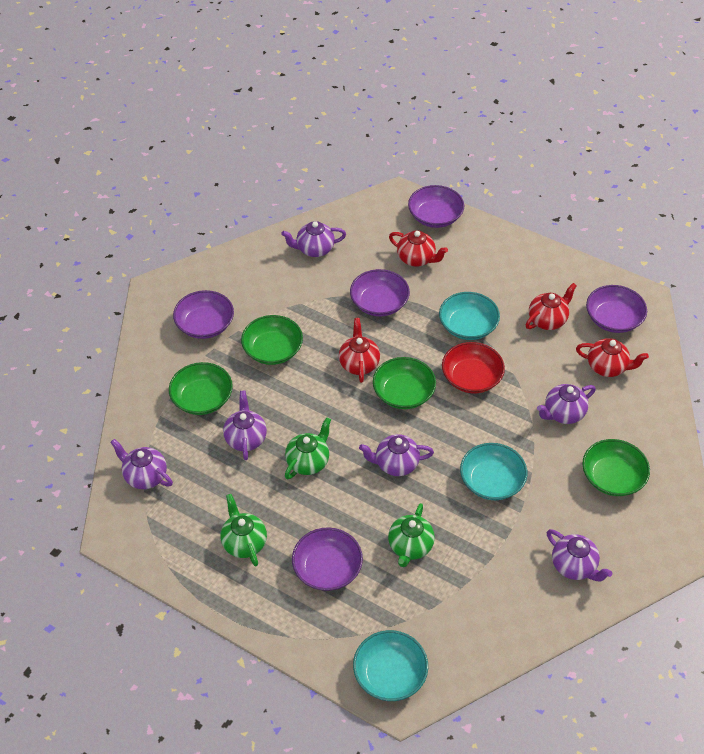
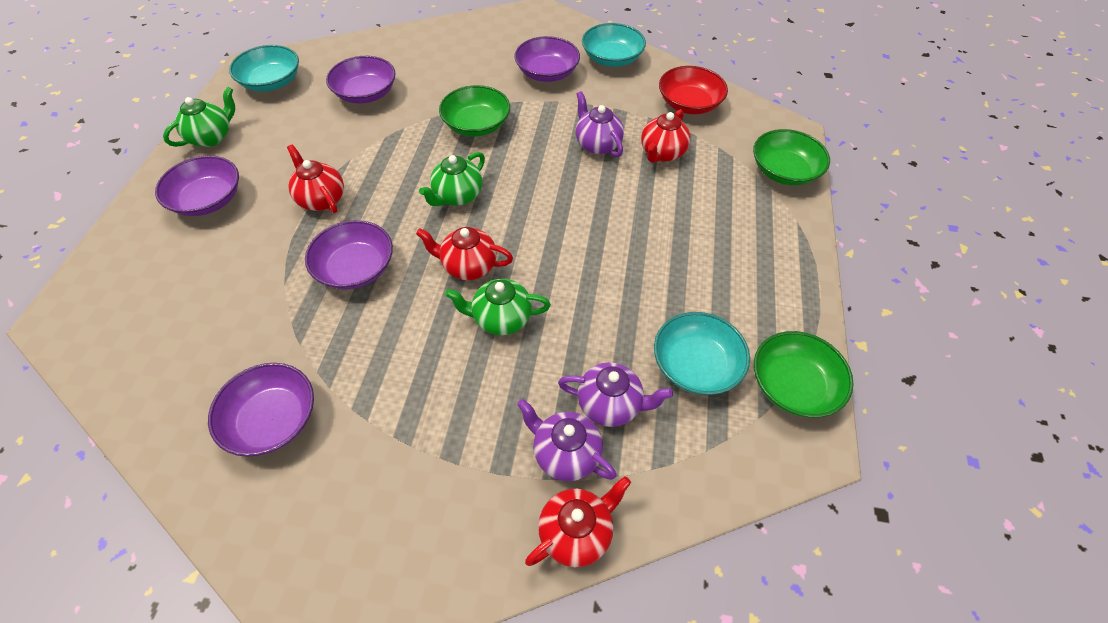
green bowl: 4 -> 3
purple teapot: 6 -> 3

